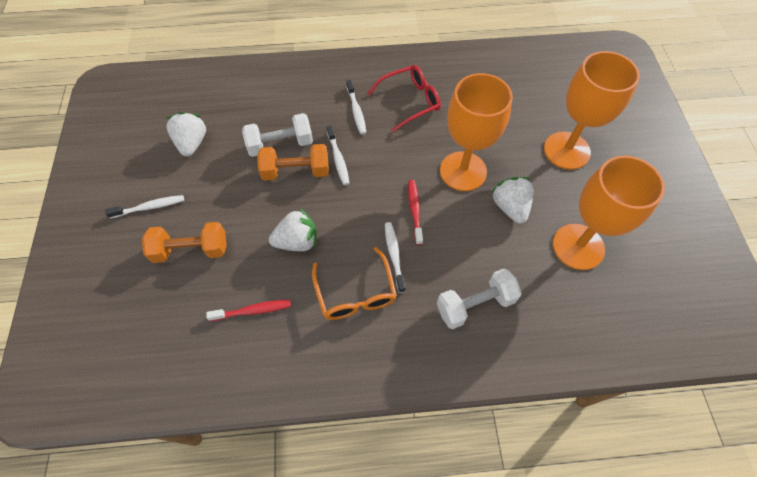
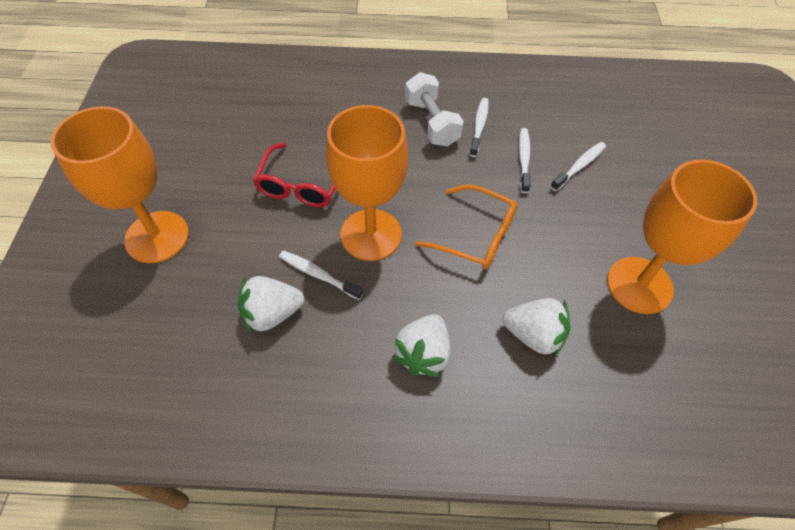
orange dumbbell: 2 -> 0
red toothbrush: 2 -> 0
white dumbbell: 2 -> 1

